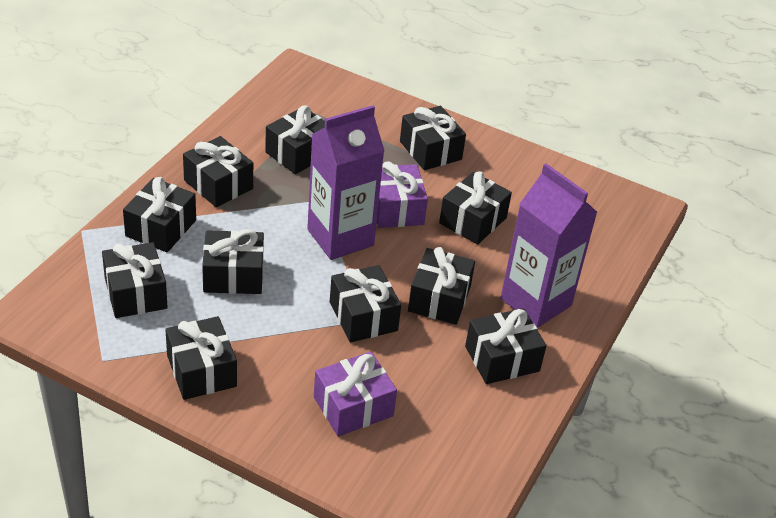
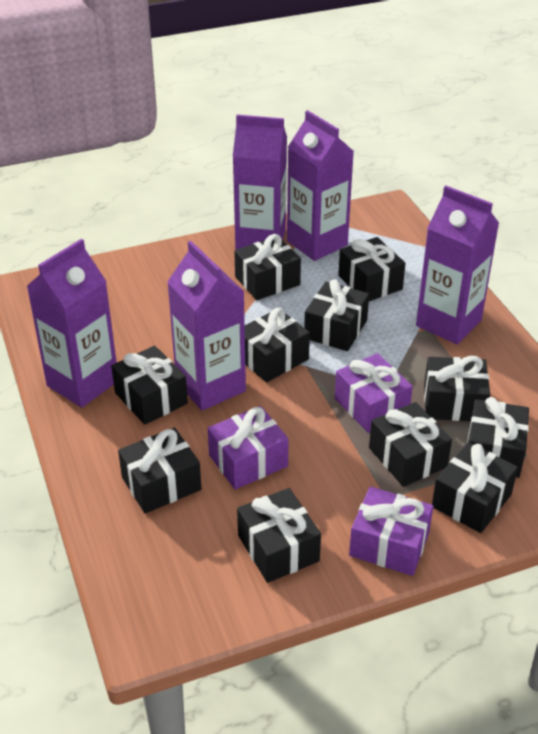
purple carton: 2 -> 5
purple gift: 2 -> 3

